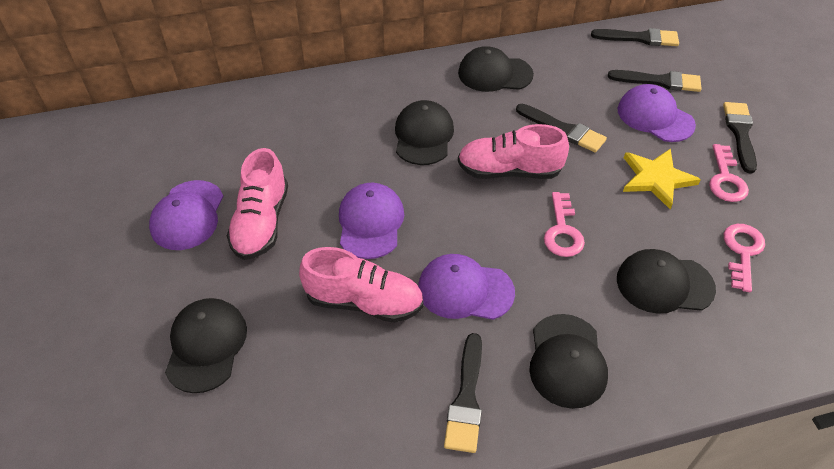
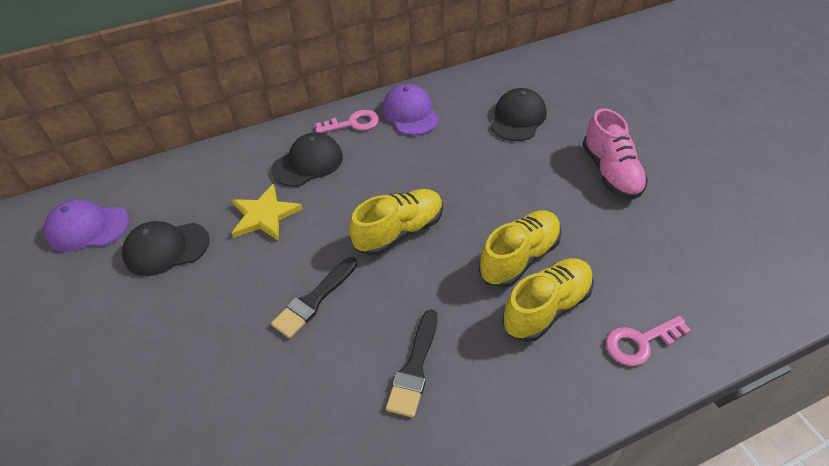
black brush: 5 -> 2
black cap: 5 -> 3
pink key: 3 -> 2
pink shoe: 3 -> 1
purple cap: 4 -> 2
yellow shoe: 0 -> 3

